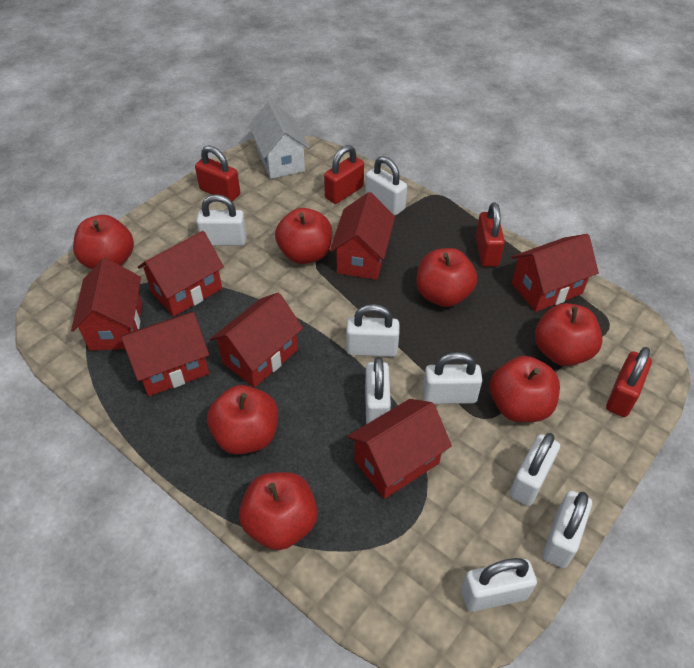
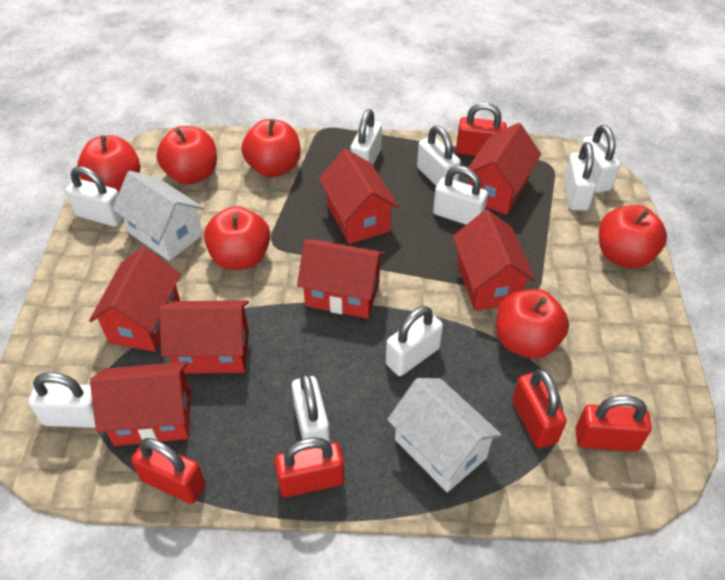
red apple: 7 -> 6
red padlock: 4 -> 5
white house: 1 -> 2
white padlock: 8 -> 9

